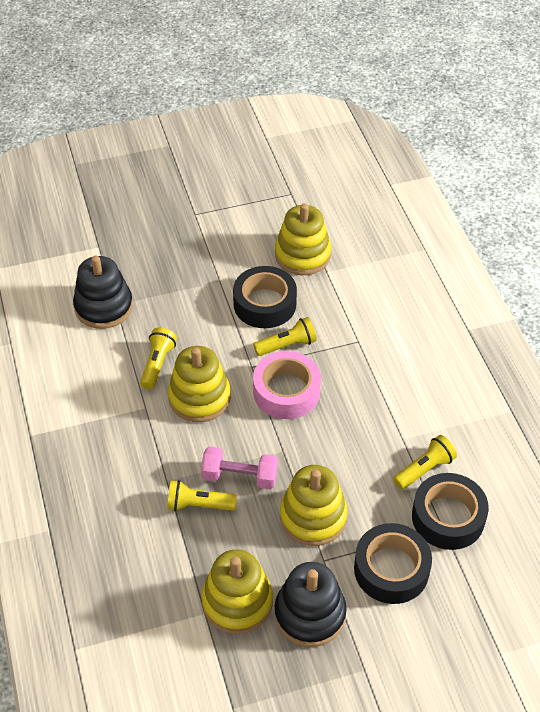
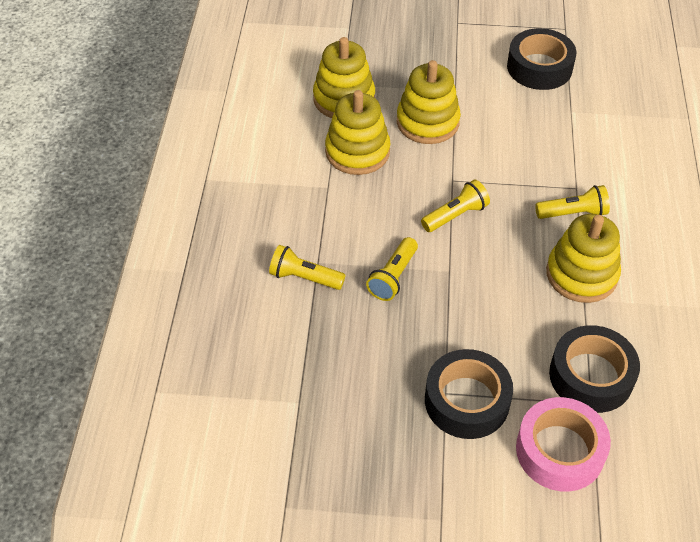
black stacking toy: 2 -> 0
pink dumbbell: 1 -> 0

